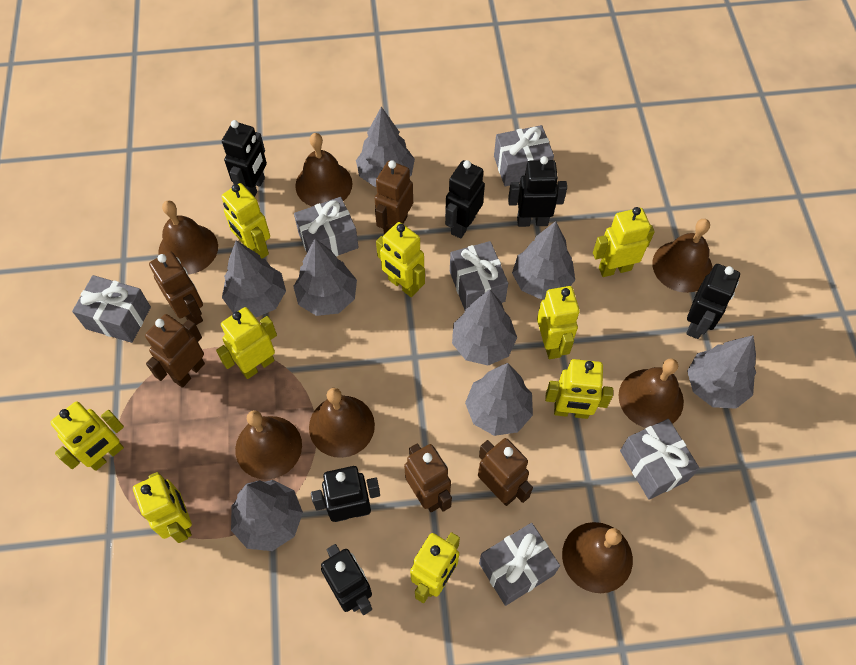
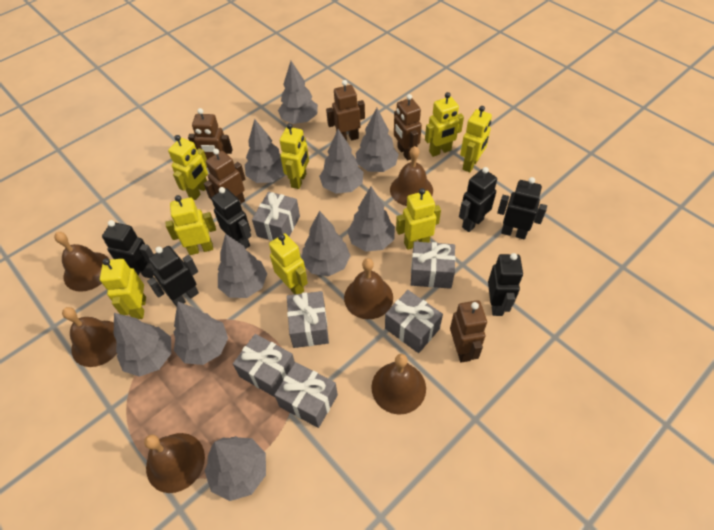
brown bell: 7 -> 6
grey tree: 8 -> 10
yellow robot: 9 -> 8

